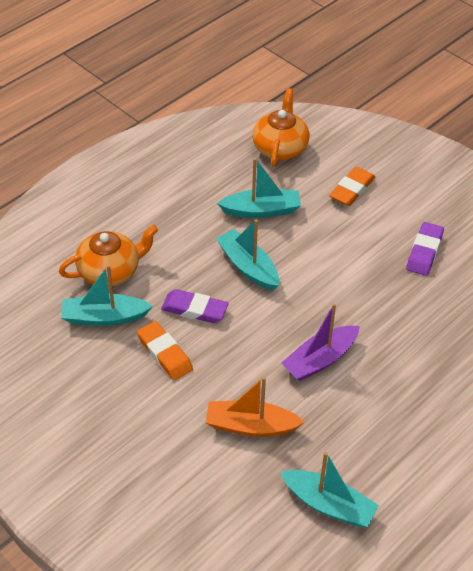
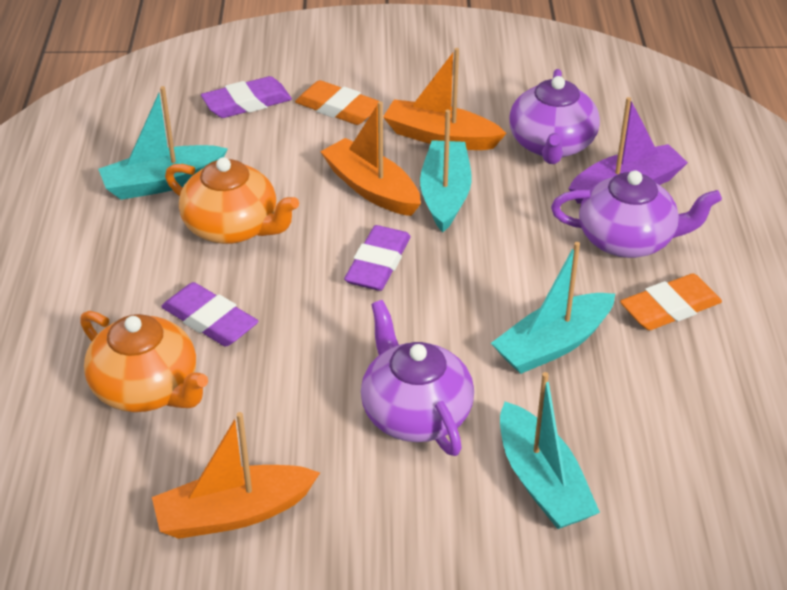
orange boat: 1 -> 3
purple eraser: 2 -> 3
purple teapot: 0 -> 3

